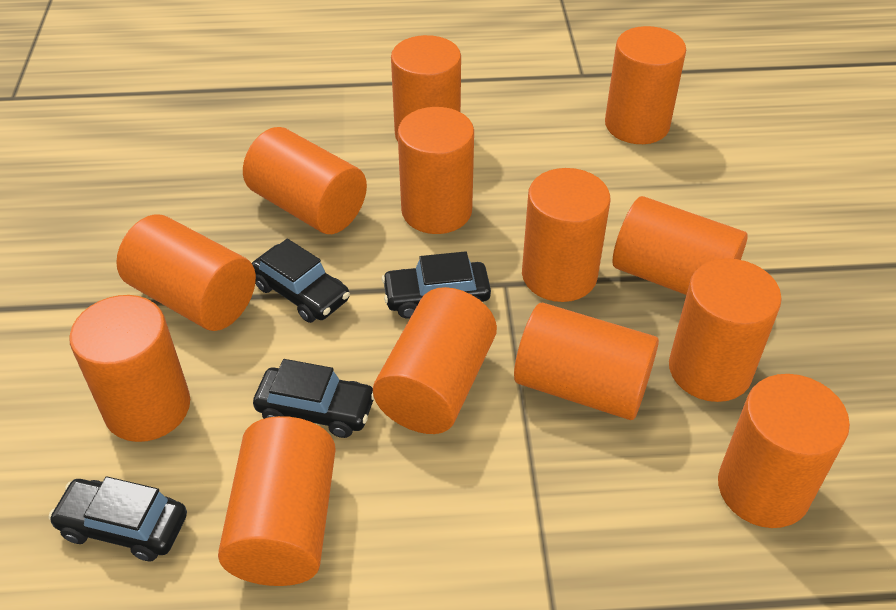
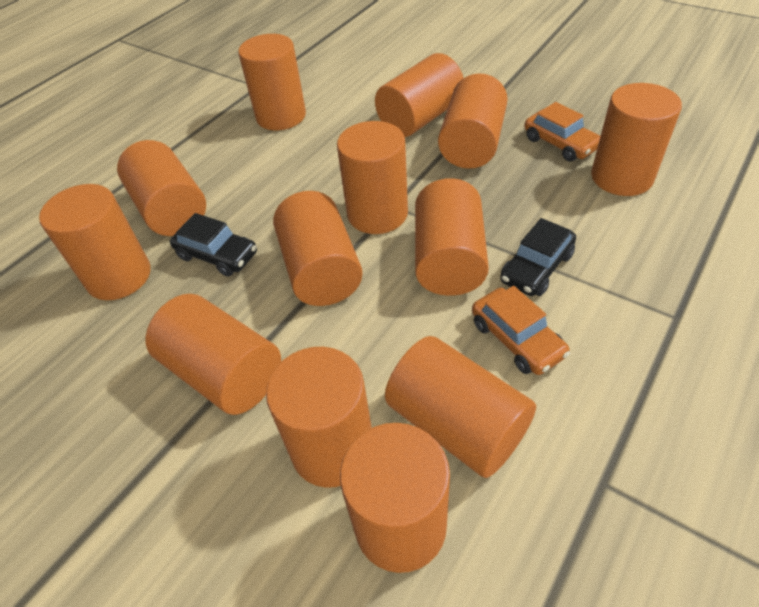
black car: 4 -> 2
orange car: 0 -> 2

